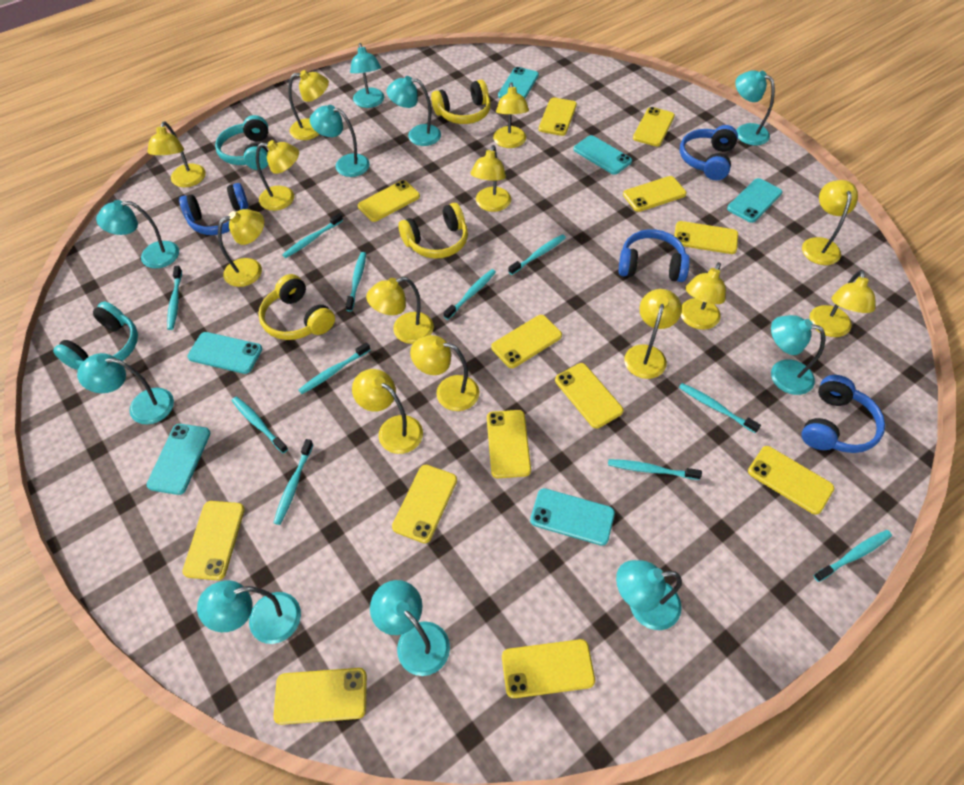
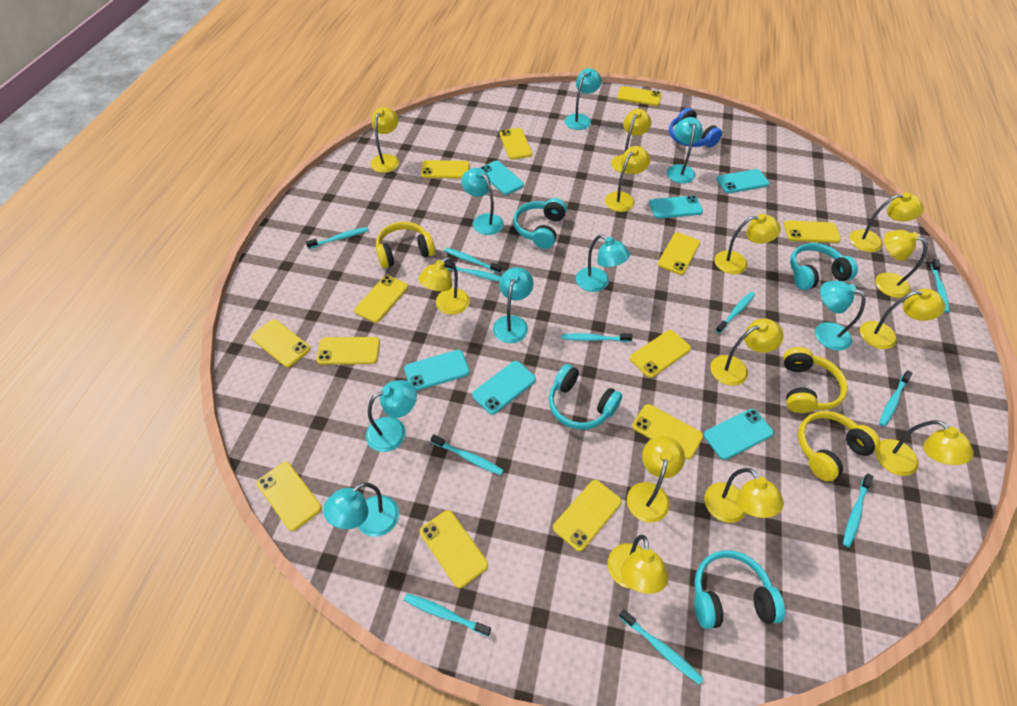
blue headphones: 4 -> 1
turquoise headphones: 2 -> 4
turquoise lamp: 10 -> 8

